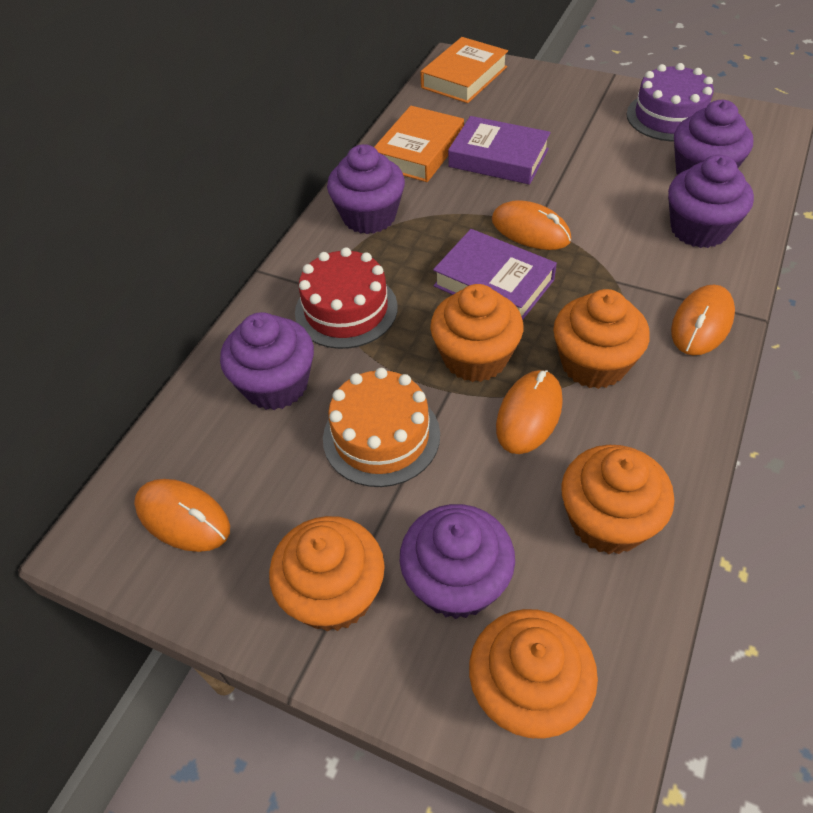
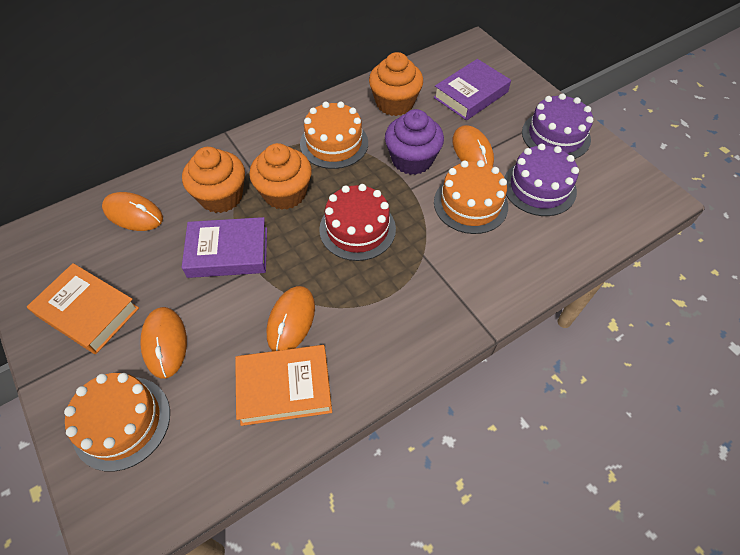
orange cake: 1 -> 3
orange cupcake: 5 -> 3
purple cake: 1 -> 2
purple cupcake: 5 -> 1

